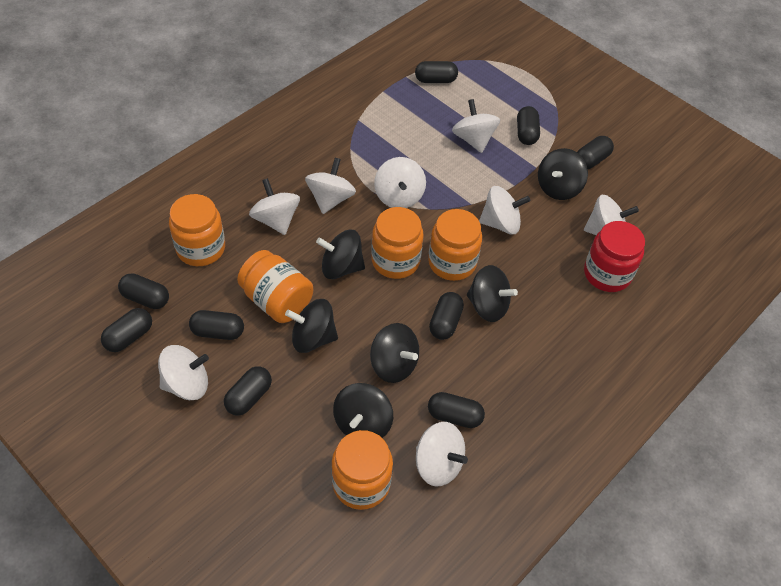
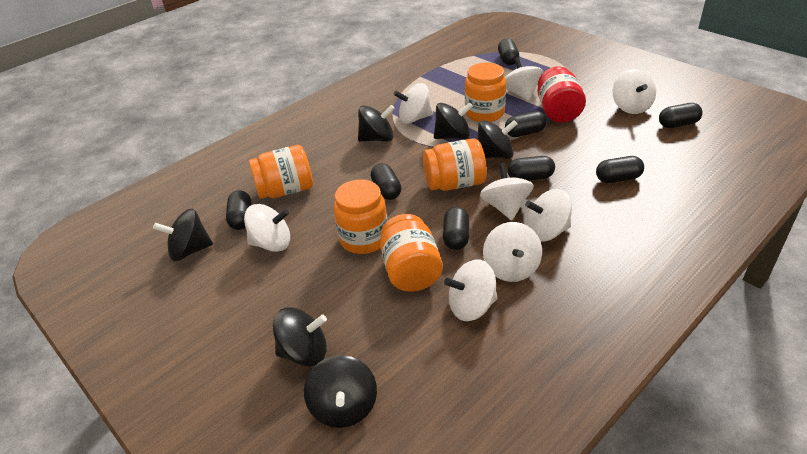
black capsule: 9 -> 8

